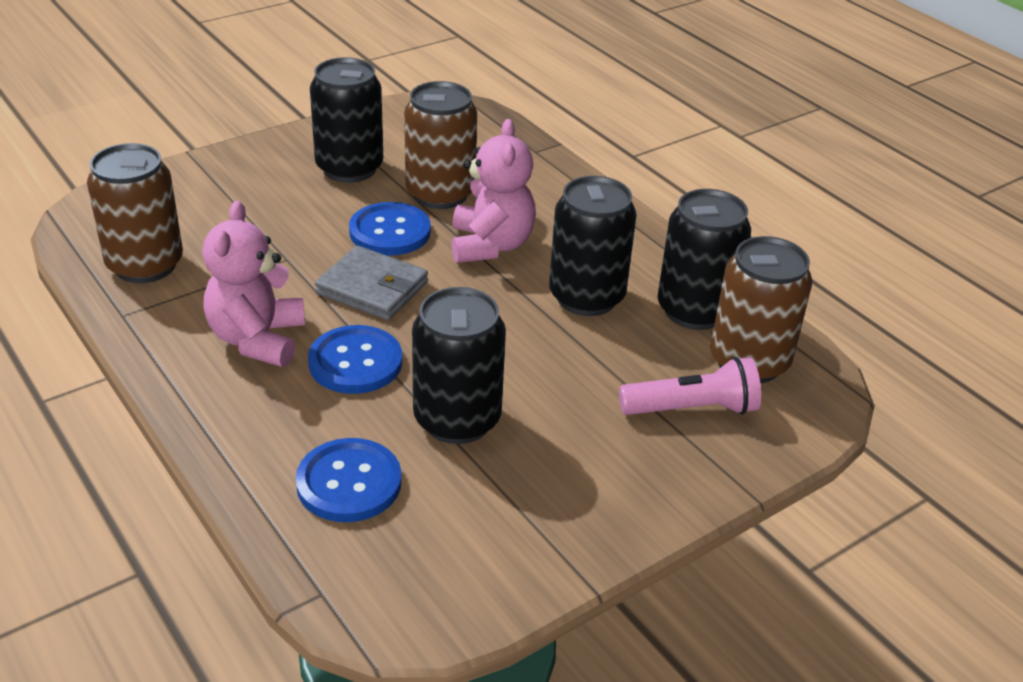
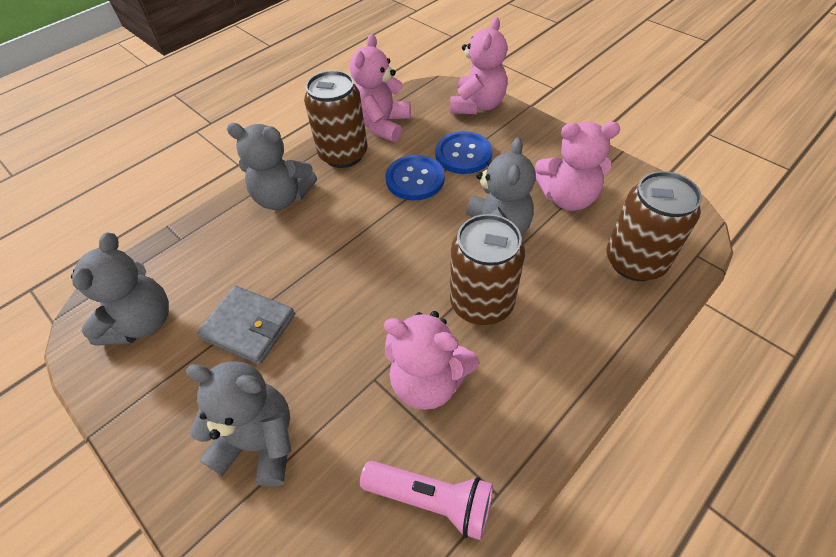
black can: 4 -> 0
blue button: 3 -> 2
grey teddy bear: 0 -> 4
pink teddy bear: 2 -> 4

